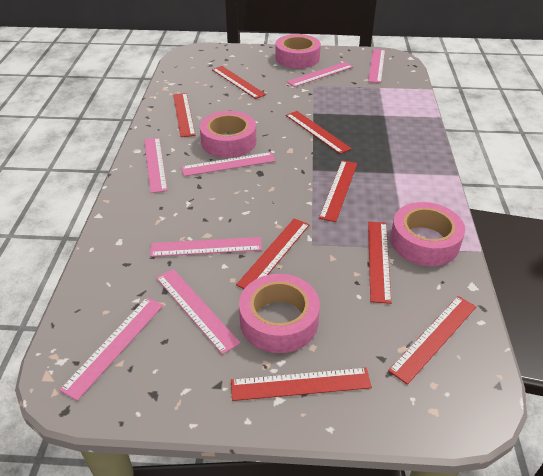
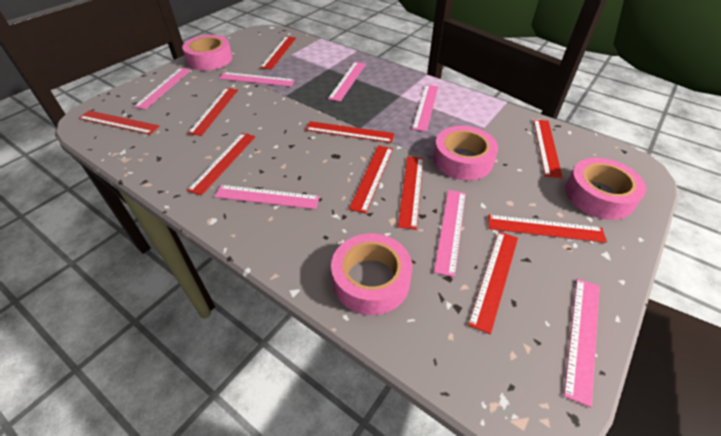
red ruler: 8 -> 10

